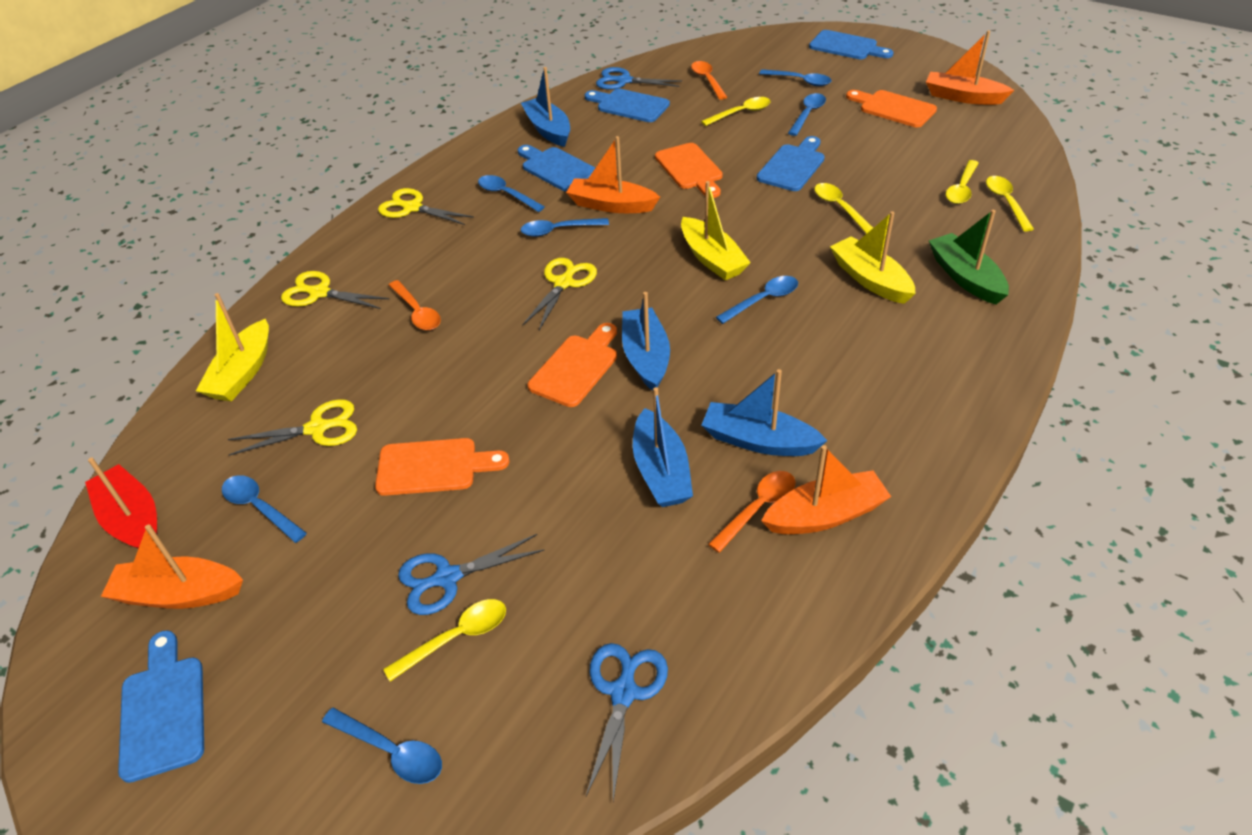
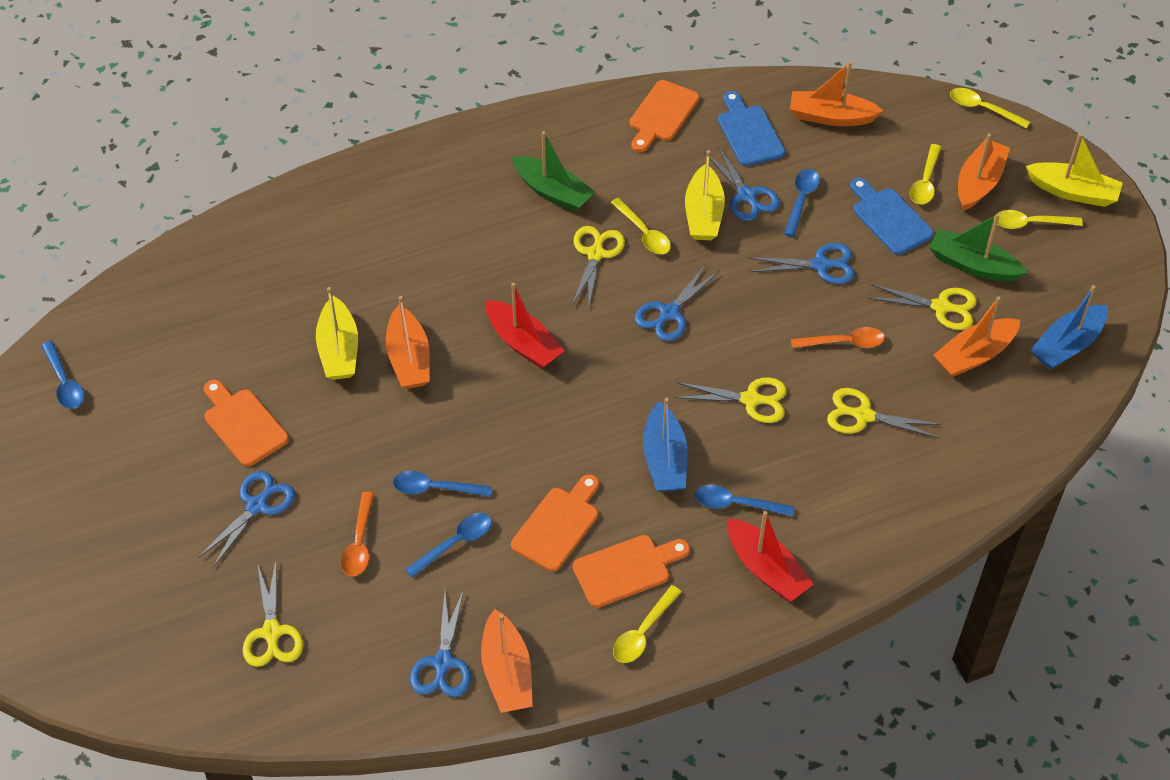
blue boat: 4 -> 2
blue cutting board: 5 -> 2
blue scissors: 3 -> 5
blue spoon: 7 -> 5
green boat: 1 -> 2
orange boat: 4 -> 5
orange spoon: 3 -> 2
red boat: 1 -> 2
yellow scissors: 4 -> 5

